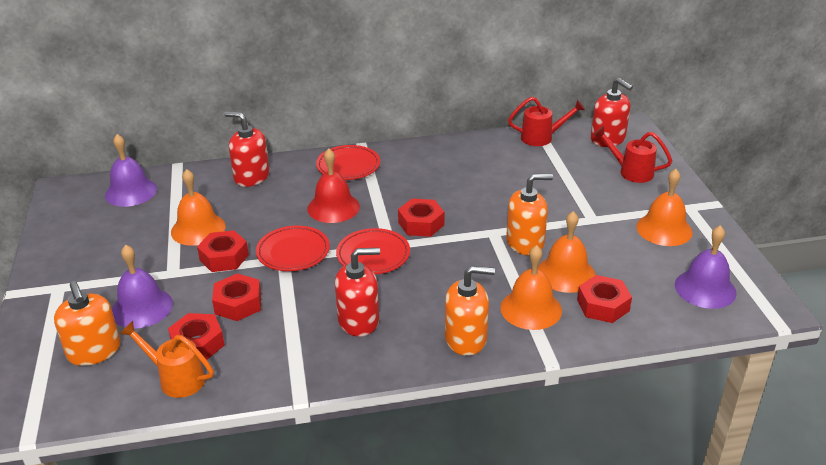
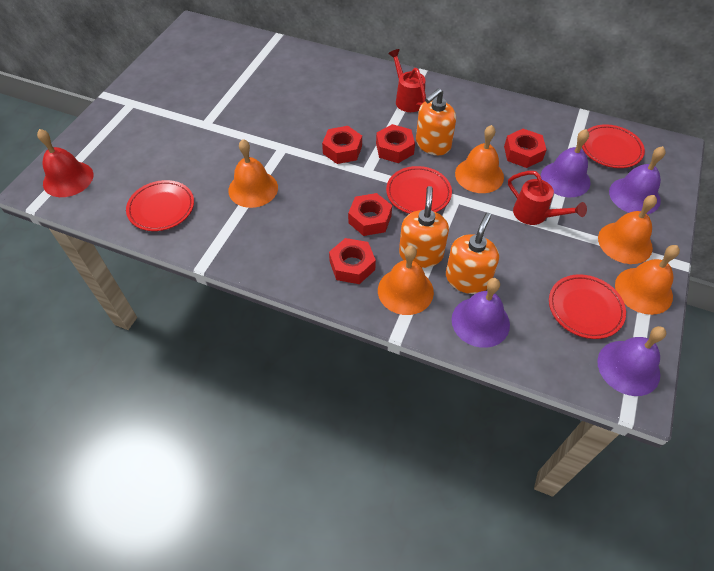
orange bell: 4 -> 5
orange watering can: 1 -> 0
purple bell: 3 -> 4
red plate: 3 -> 4
red soap dispenser: 3 -> 0

